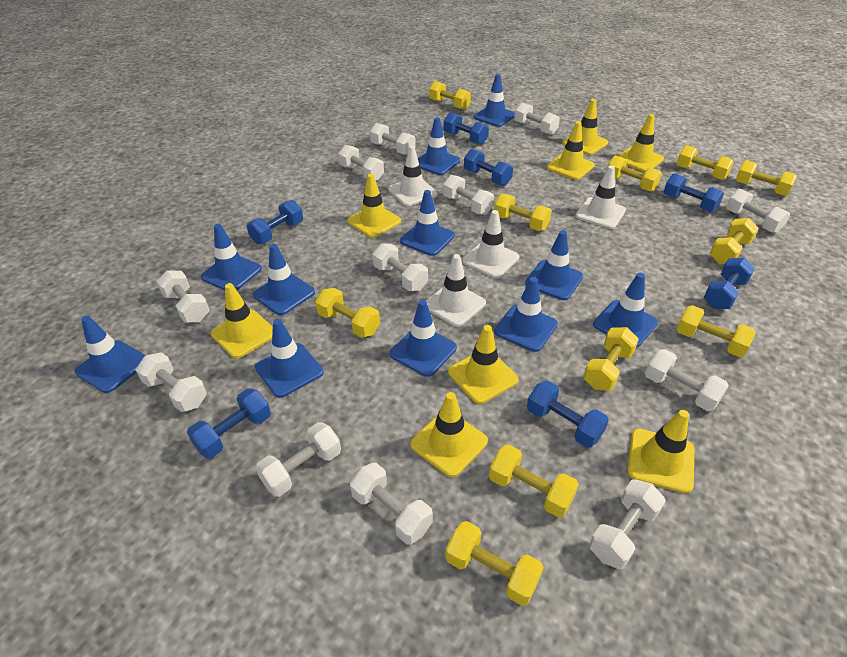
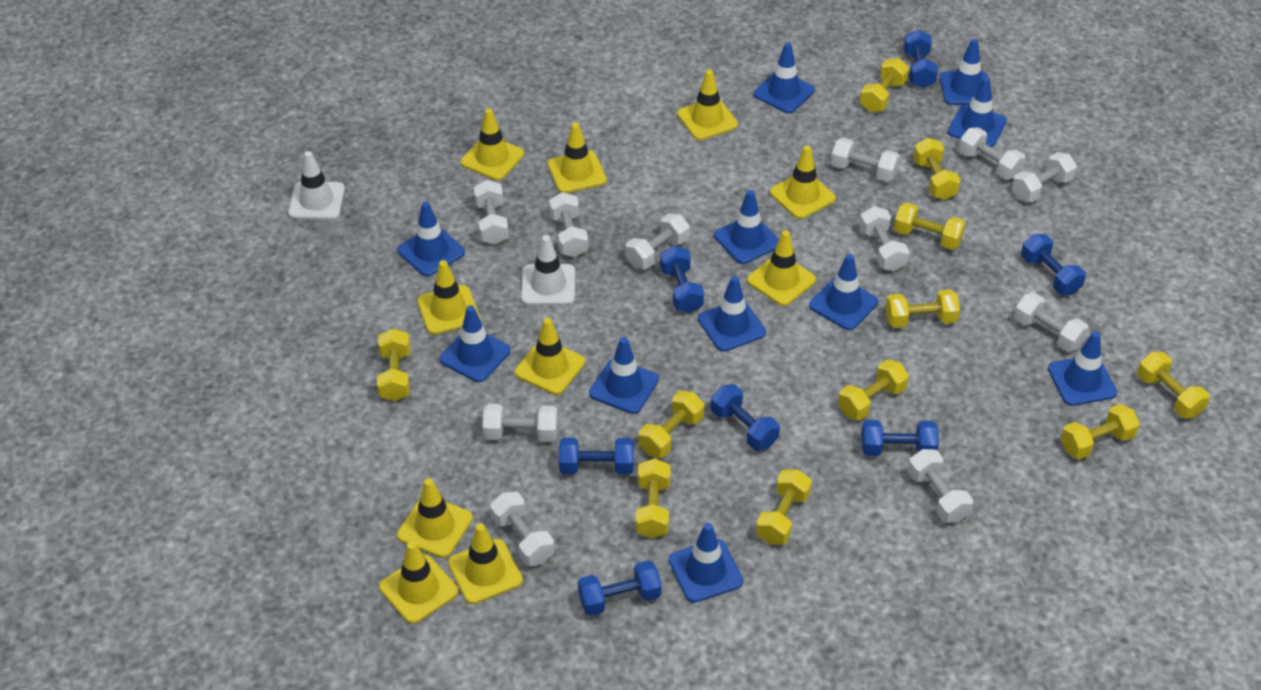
white dumbbell: 12 -> 11
white traffic cone: 4 -> 2
yellow traffic cone: 8 -> 10

